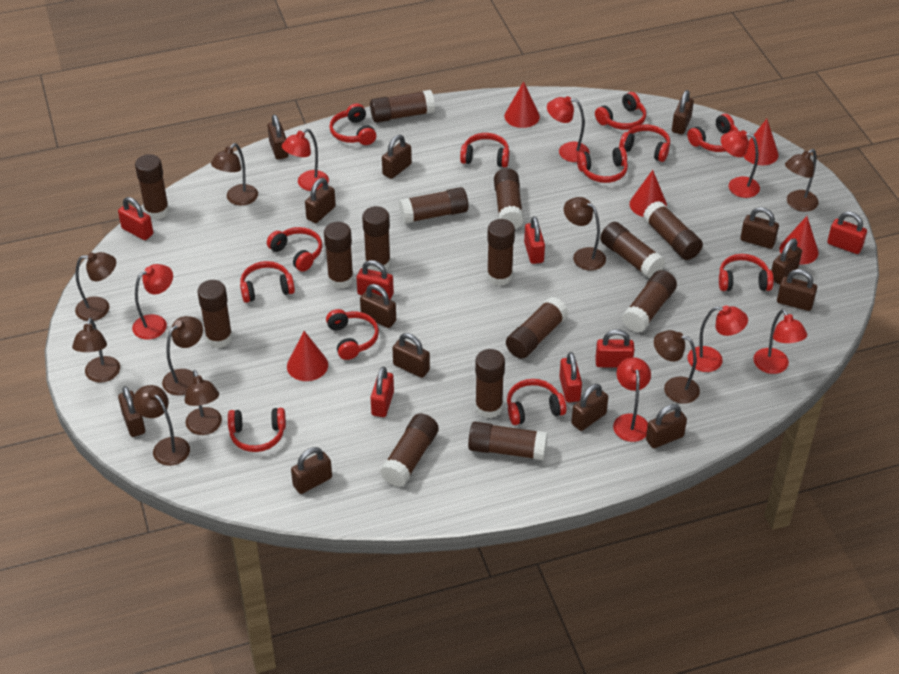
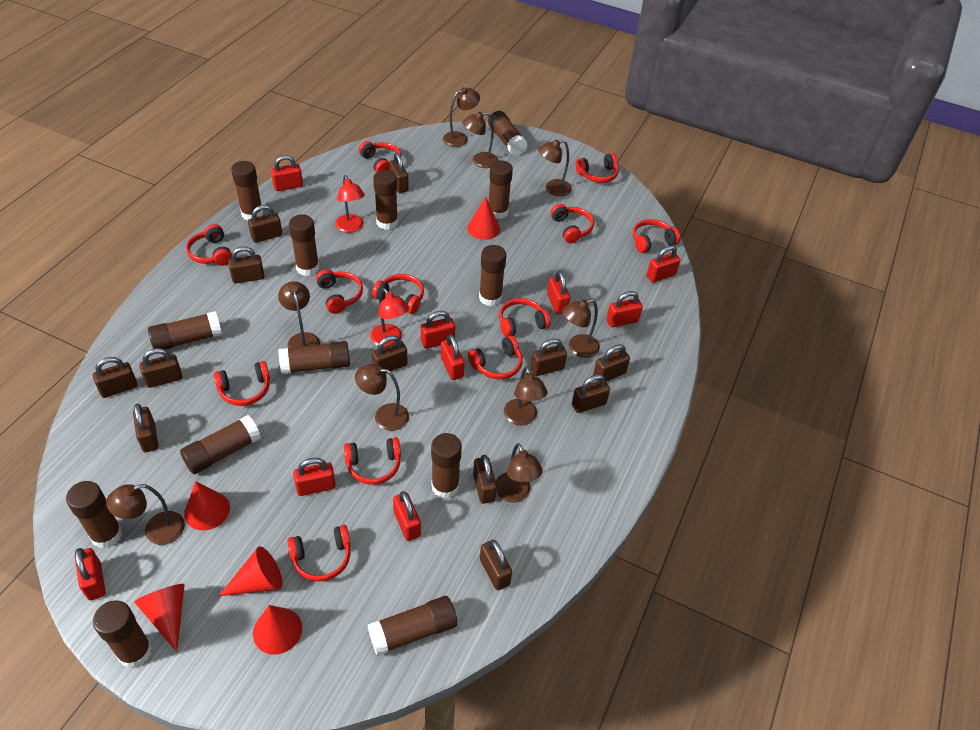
brown glue stick: 15 -> 13
brown padlock: 13 -> 12
red lamp: 7 -> 2
red padlock: 7 -> 9

